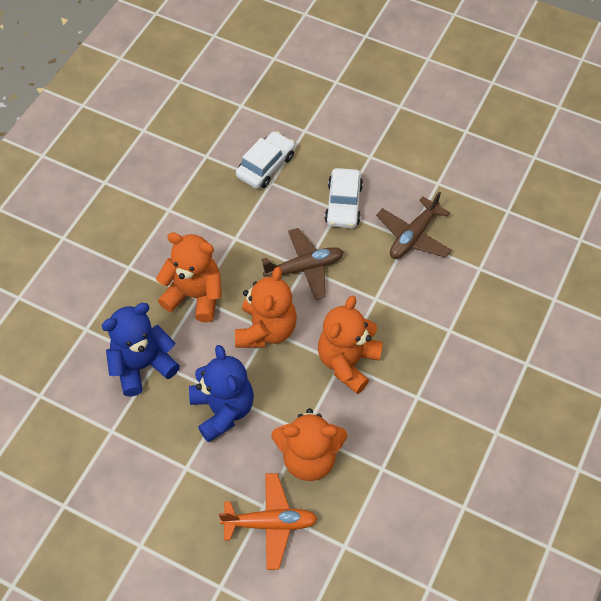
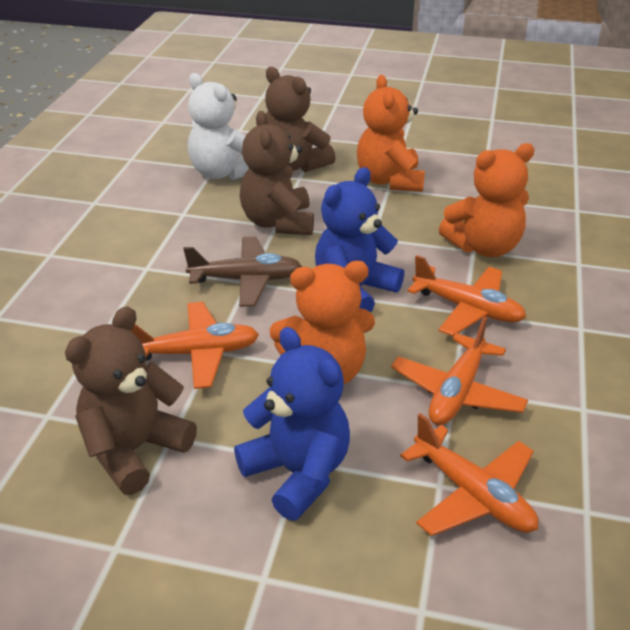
brown plane: 2 -> 1
brown teddy bear: 0 -> 3
orange plane: 1 -> 4
orange teddy bear: 4 -> 3
white car: 2 -> 0
white teddy bear: 0 -> 1

